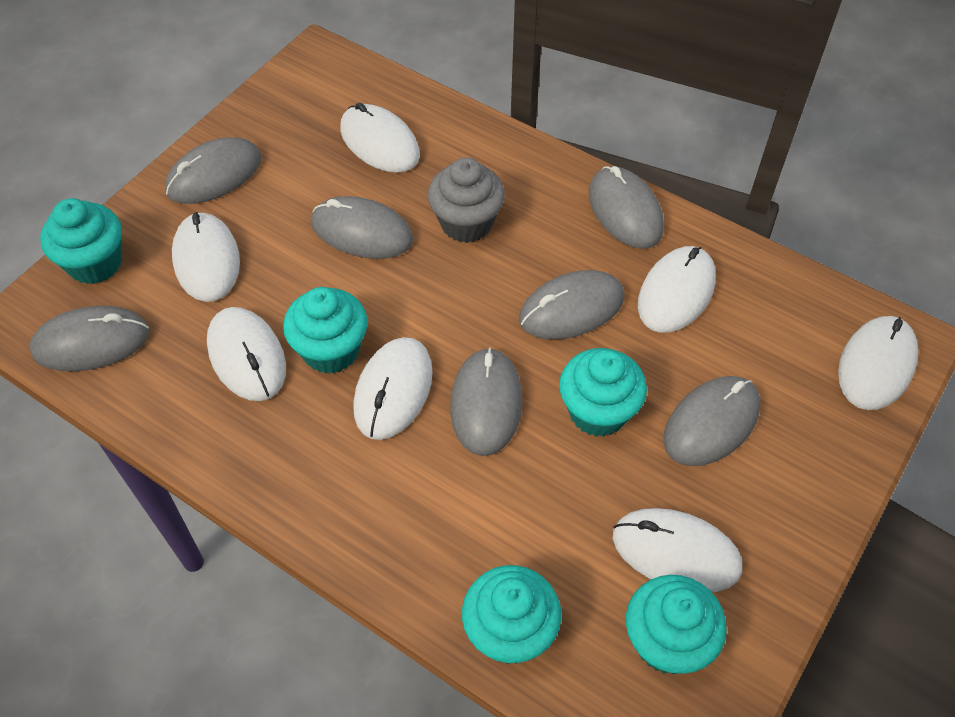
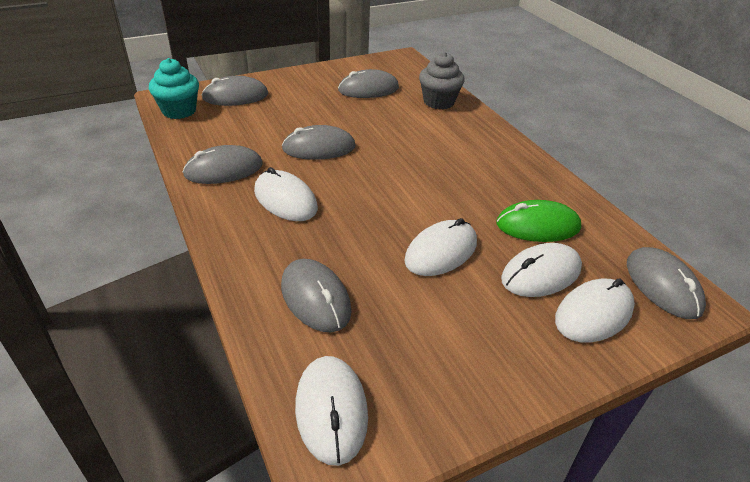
green mouse: 0 -> 1
grey mouse: 7 -> 6
turquoise cupcake: 5 -> 1
white mouse: 7 -> 5

